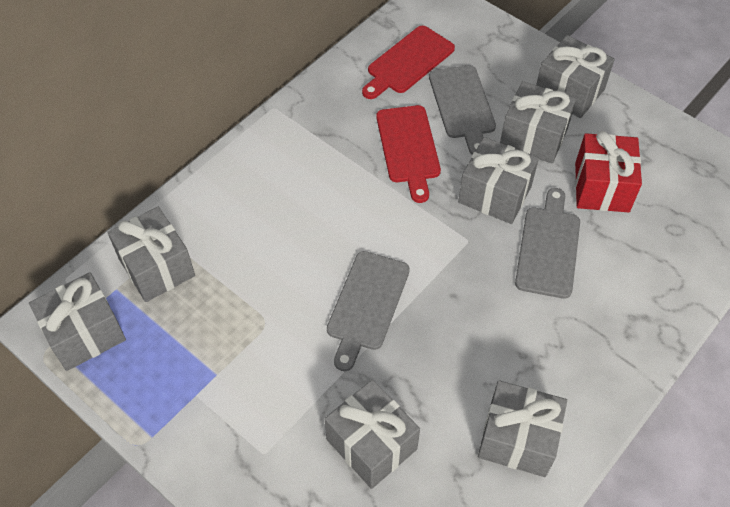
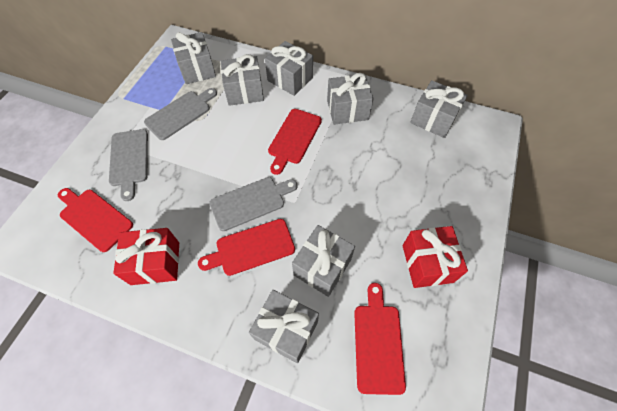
red cutting board: 2 -> 4
red gift: 1 -> 2

